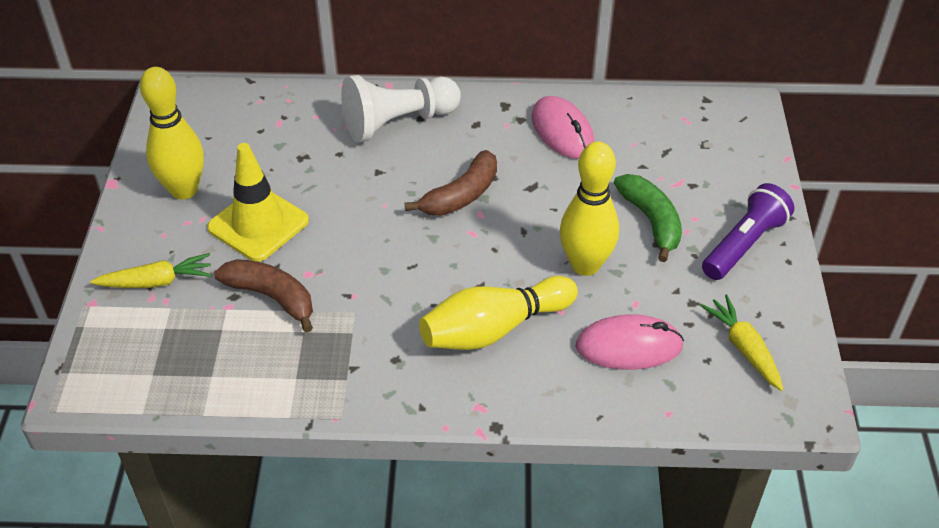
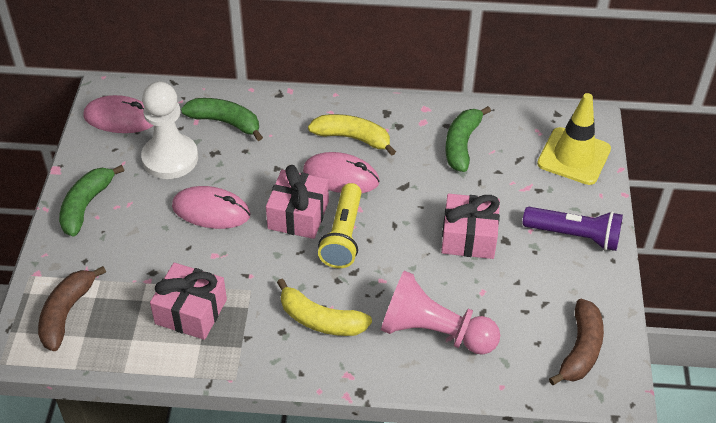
green banana: 1 -> 3
pink gift: 0 -> 3
pink mouse: 2 -> 3
pink pawn: 0 -> 1
yellow banana: 0 -> 2
yellow bowling pin: 3 -> 0
yellow carrot: 2 -> 0
yellow flashlight: 0 -> 1

